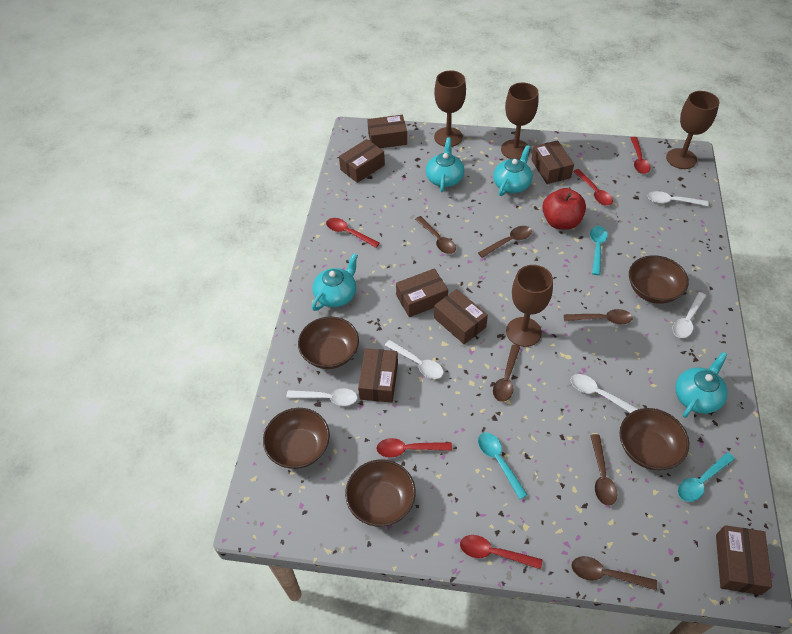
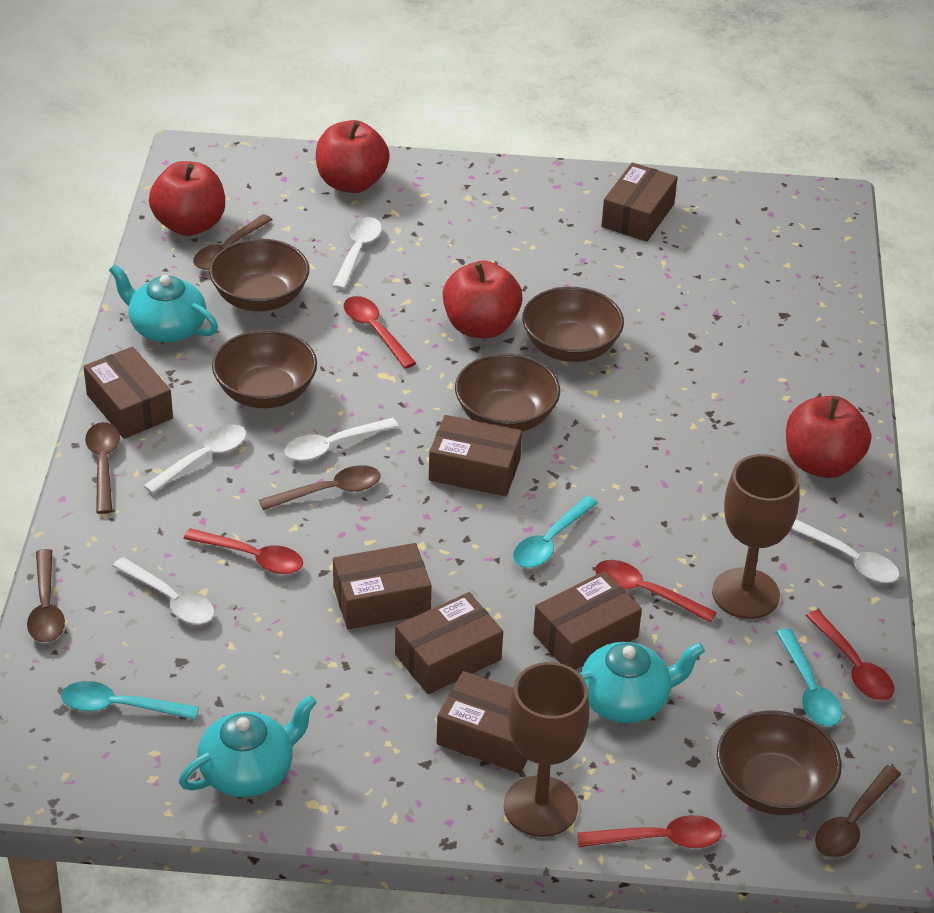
brown goblet: 4 -> 2
brown spoon: 6 -> 5
red apple: 1 -> 4
turquoise teapot: 4 -> 3

